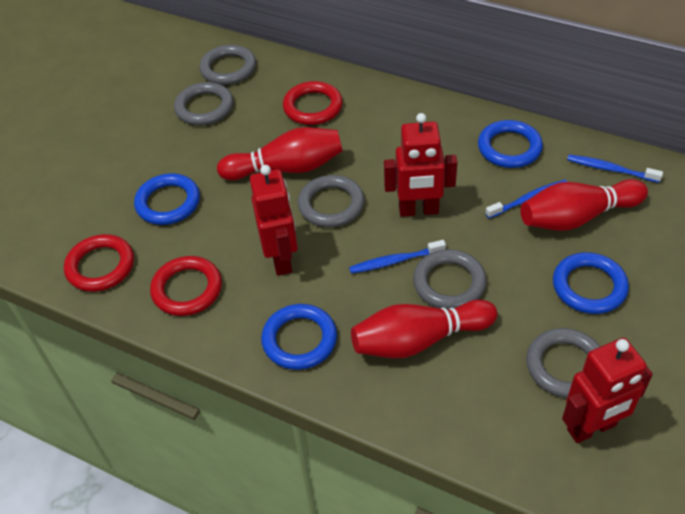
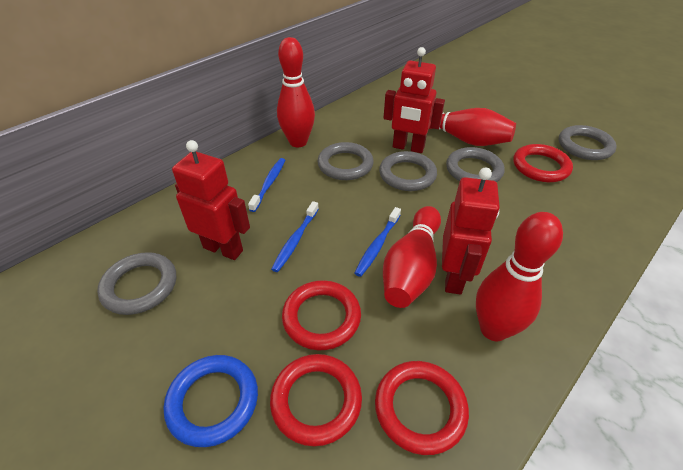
blue ring: 4 -> 1
red bowling pin: 3 -> 4
red ring: 3 -> 4

